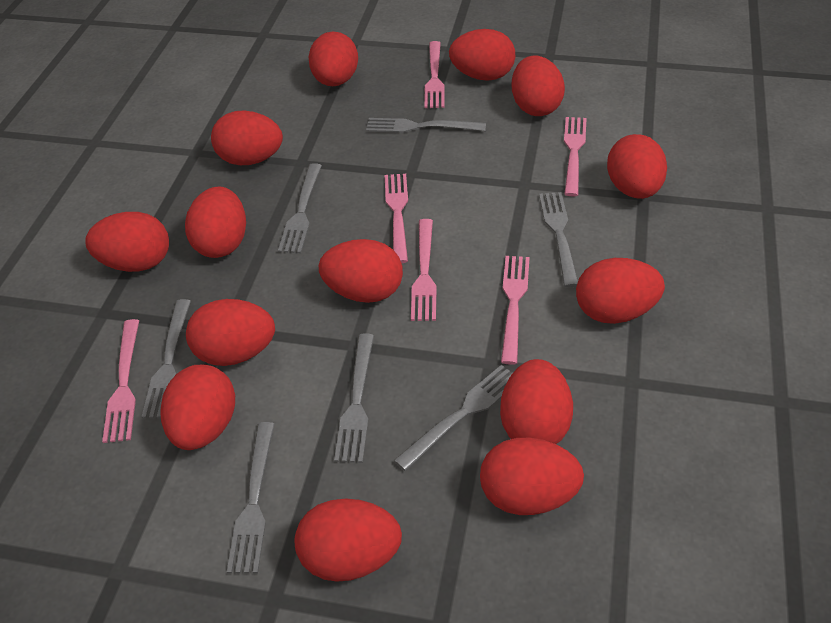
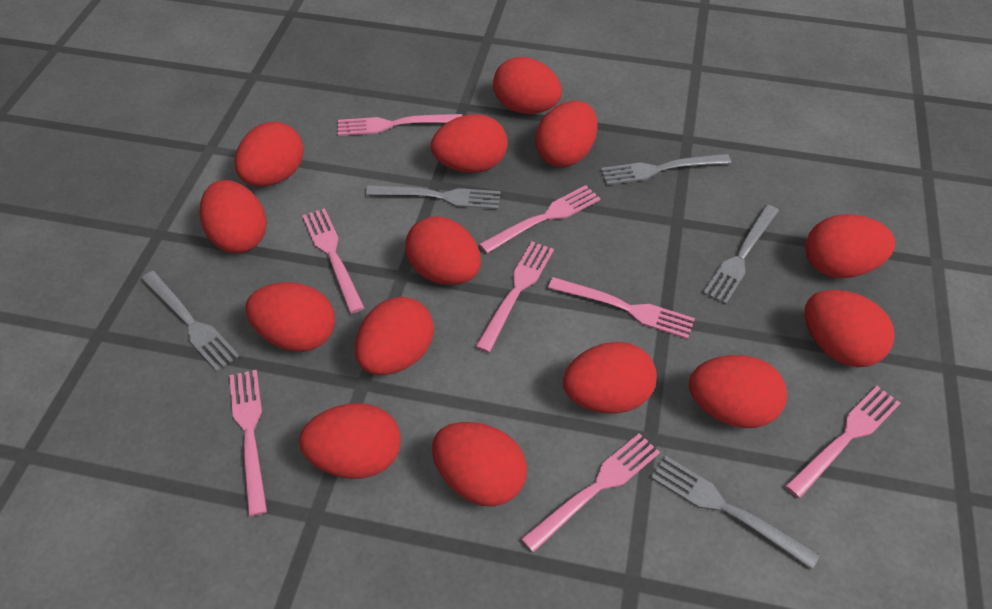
grey fork: 7 -> 5
pink fork: 6 -> 8

